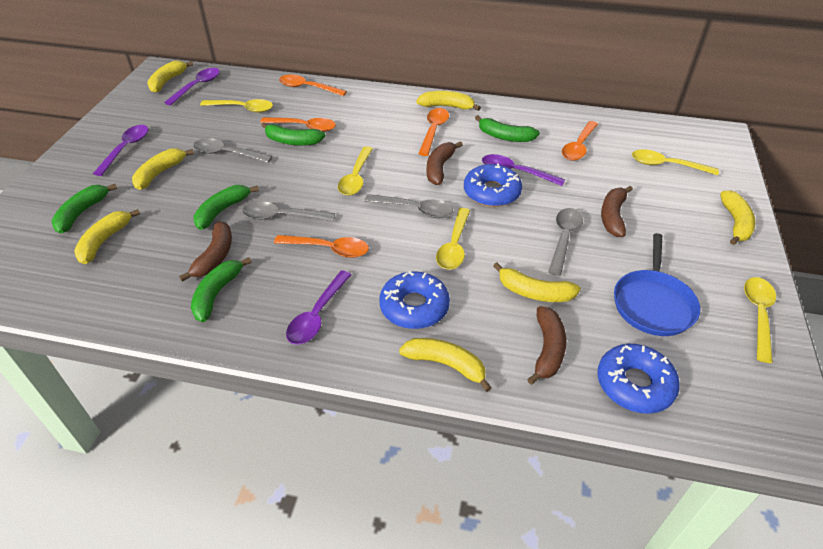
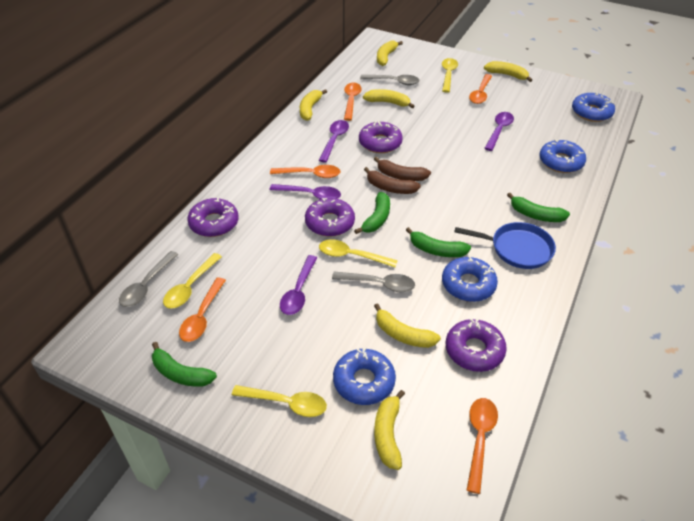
blue donut: 3 -> 4
brown banana: 4 -> 2
green banana: 5 -> 4
grey spoon: 4 -> 3
purple donut: 0 -> 4
yellow banana: 7 -> 6
yellow spoon: 5 -> 4

